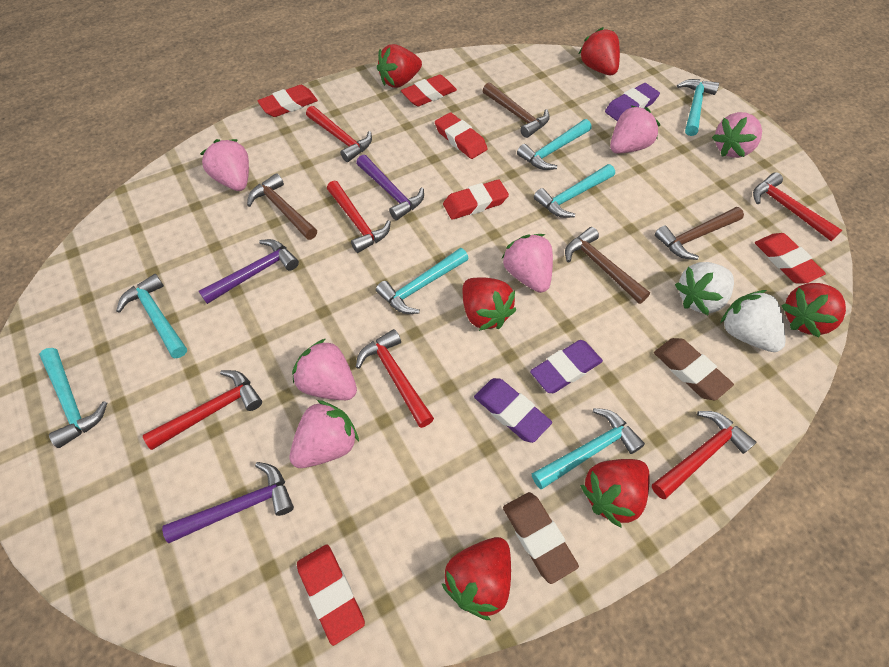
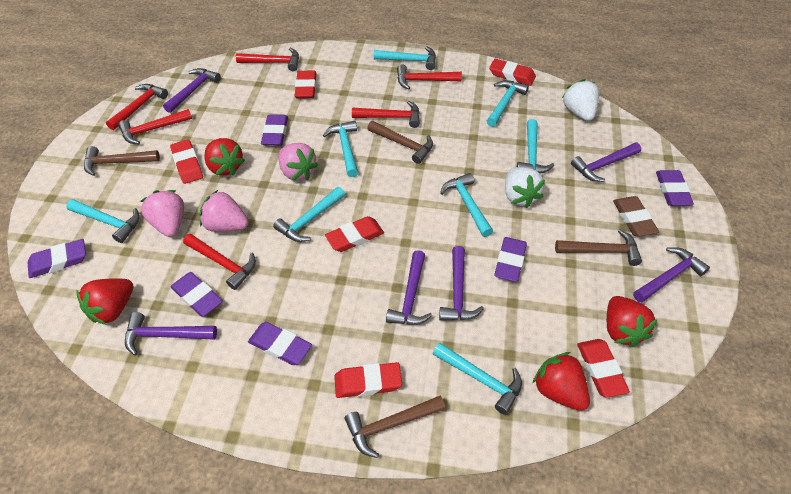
brown eraser: 2 -> 1
pink strawberry: 6 -> 3
purple eraser: 3 -> 6
purple hammer: 3 -> 6
red strawberry: 6 -> 4
turquoise hammer: 7 -> 8

